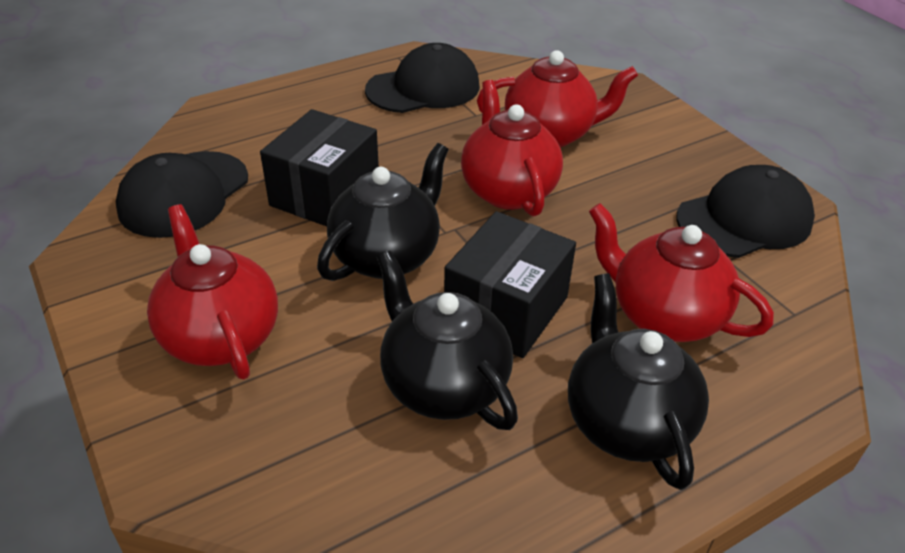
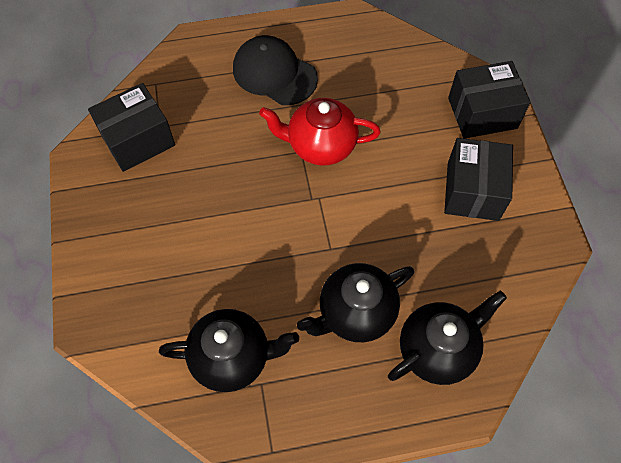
black box: 2 -> 3
black cap: 3 -> 1
red teapot: 4 -> 1

